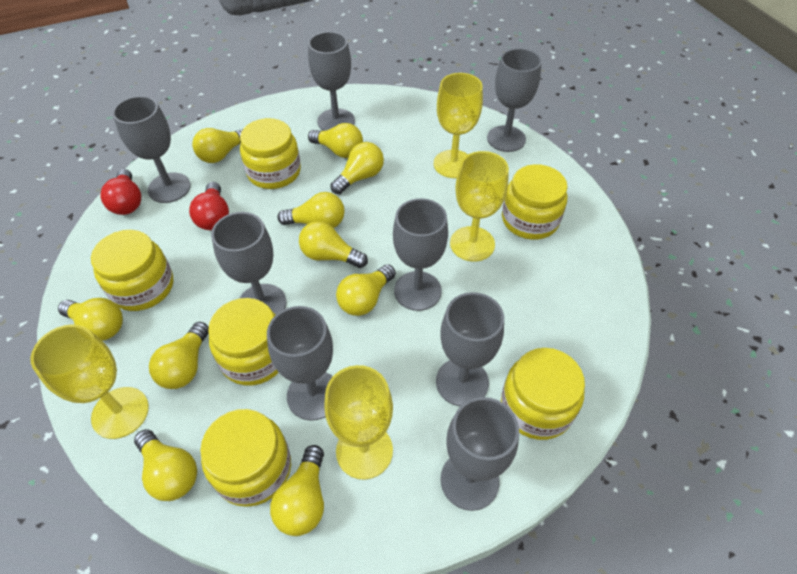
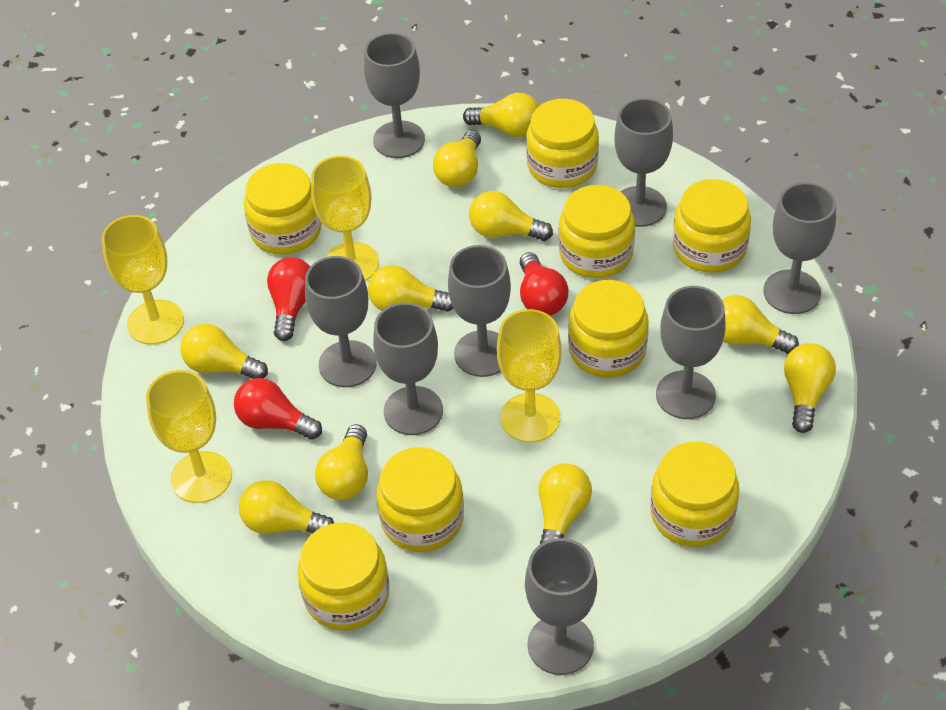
red light bulb: 2 -> 3
yellow jar: 6 -> 8

